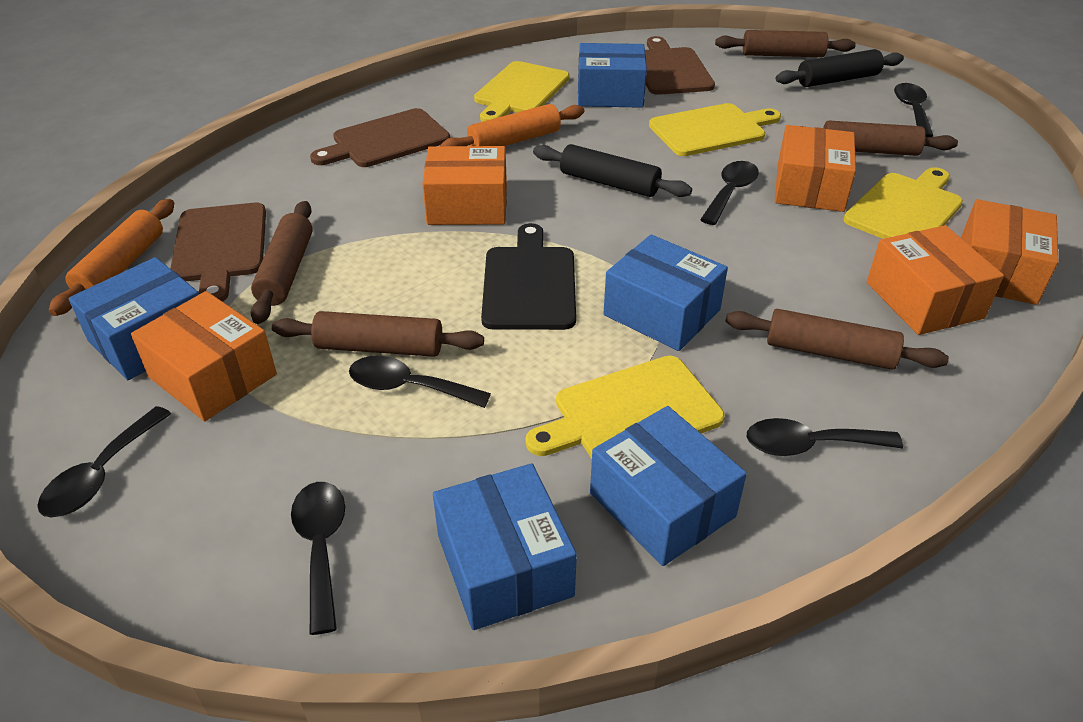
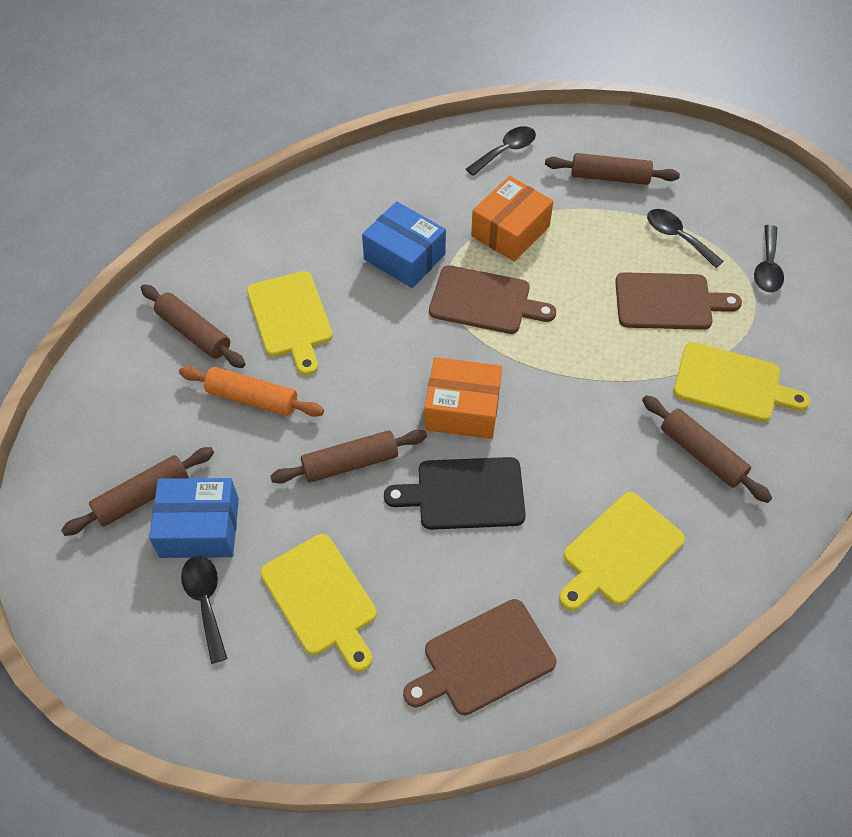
black rolling pin: 2 -> 0
black spoon: 6 -> 4
blue box: 5 -> 2
orange box: 5 -> 2
orange rolling pin: 2 -> 1

